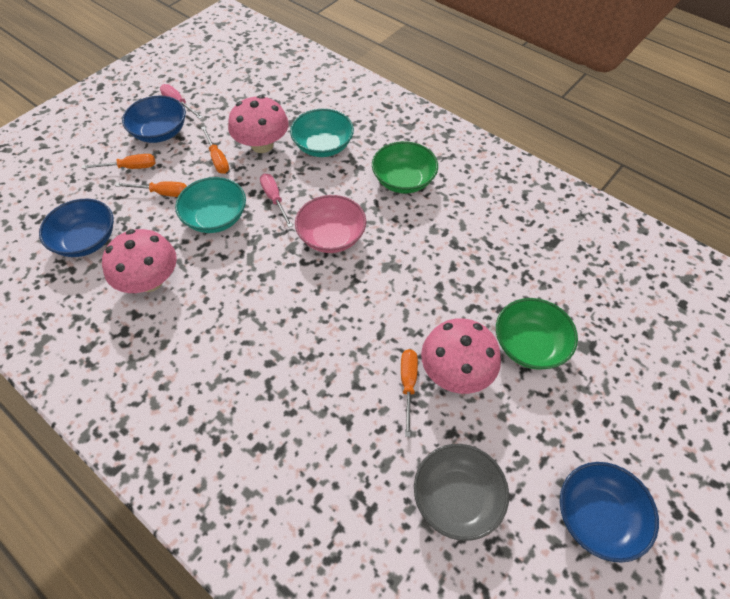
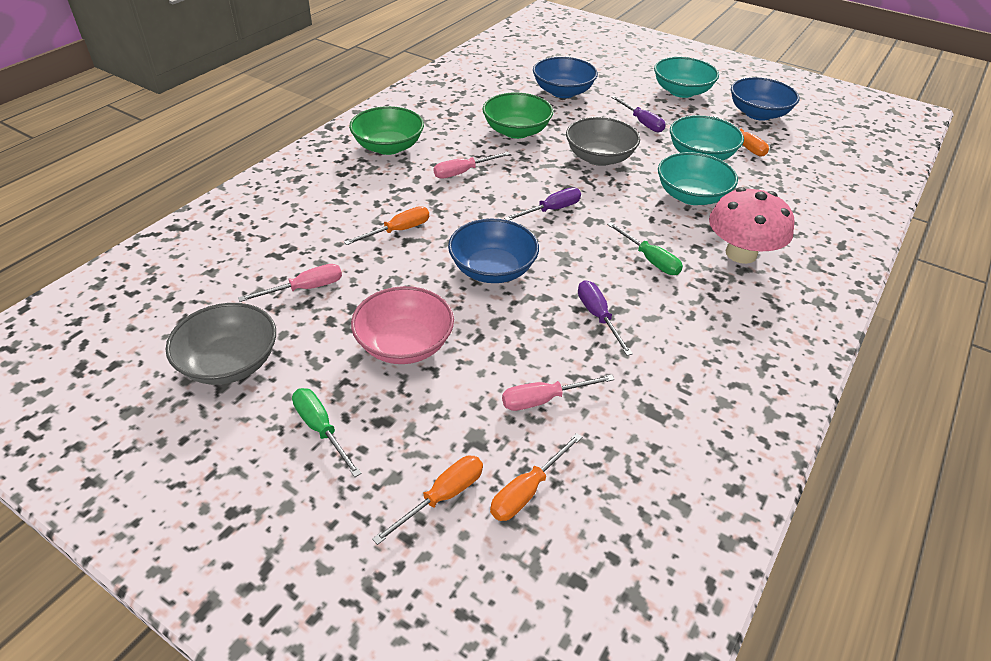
green screwdriver: 0 -> 2
grey bowl: 1 -> 2
pink mushroom: 3 -> 1
pink screwdriver: 2 -> 3
purple screwdriver: 0 -> 3
turquoise bowl: 2 -> 3

